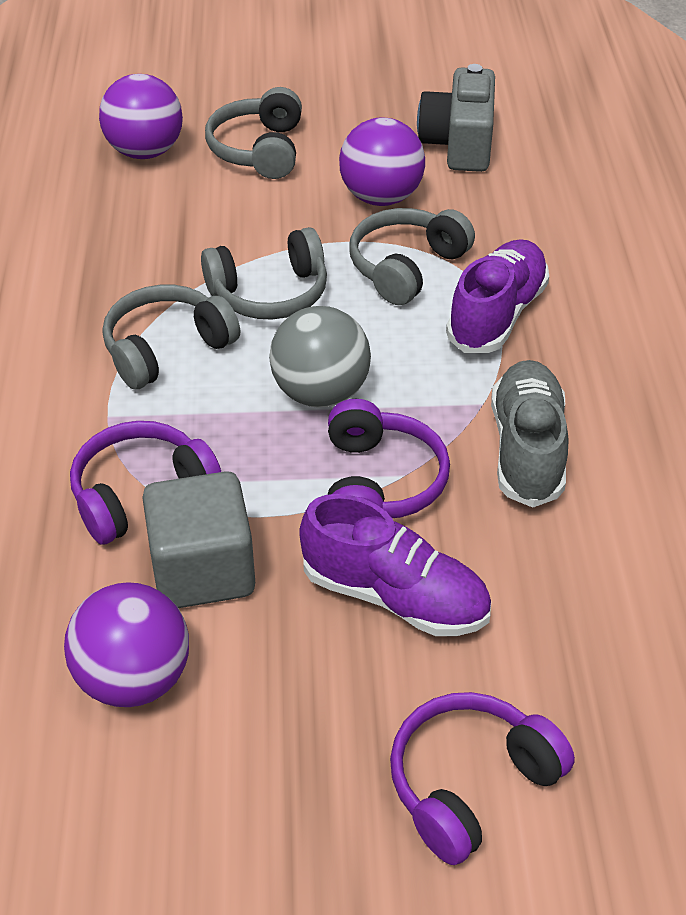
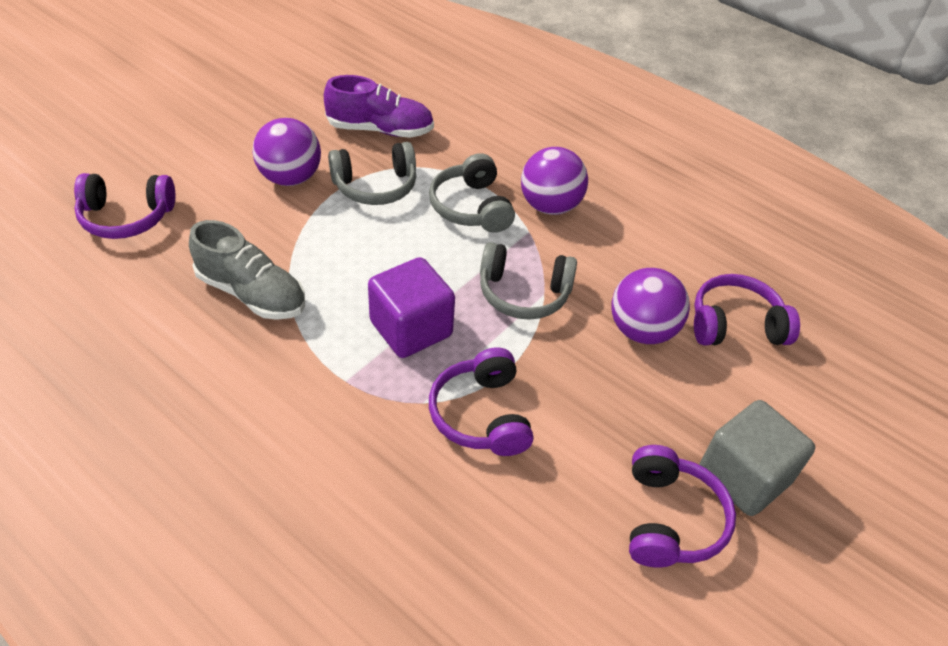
grey ball: 1 -> 0
grey camera: 1 -> 0
grey headphones: 4 -> 3
purple cube: 0 -> 1
purple headphones: 3 -> 4
purple shoe: 2 -> 1

